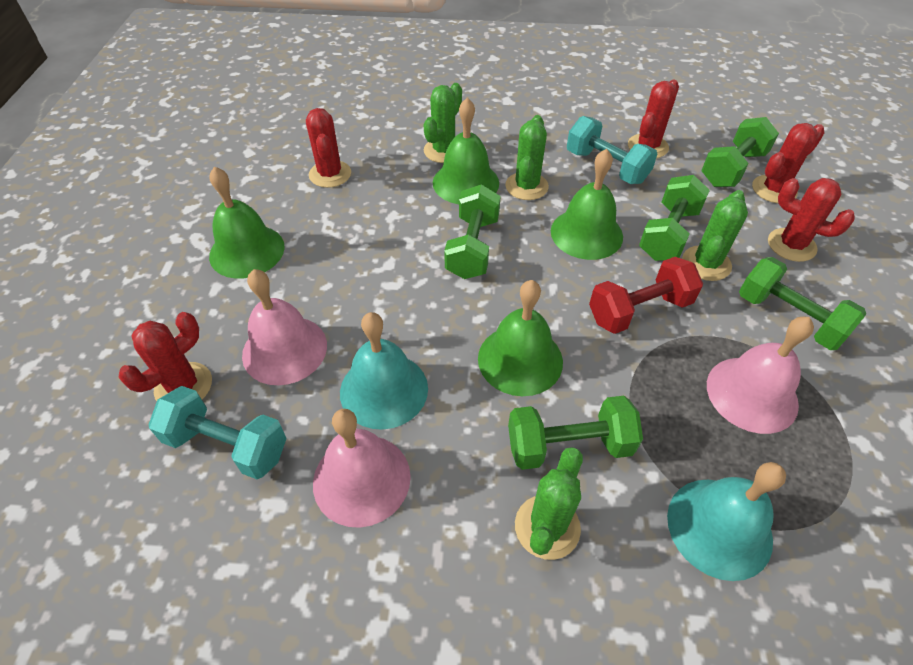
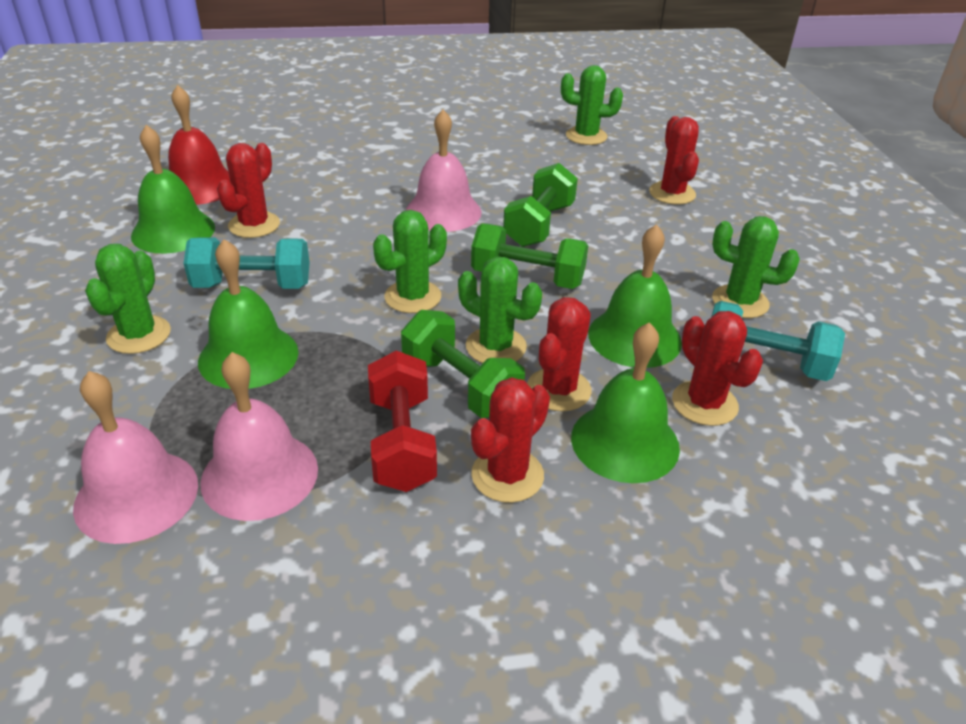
green cactus: 4 -> 5
green dumbbell: 5 -> 3
red bell: 0 -> 1
turquoise bell: 2 -> 0

